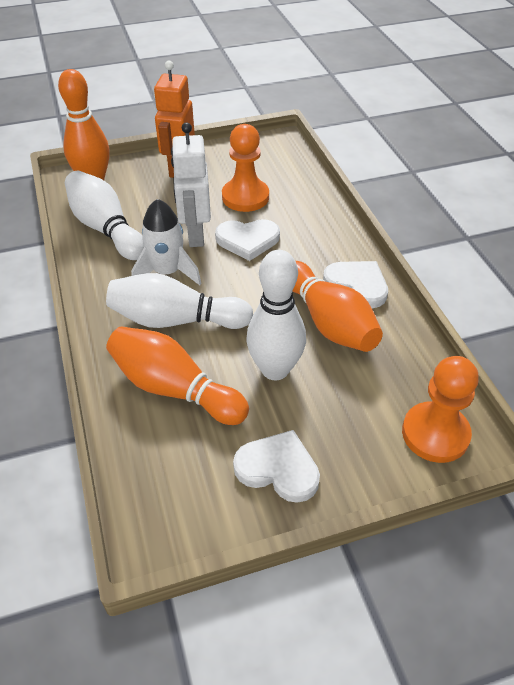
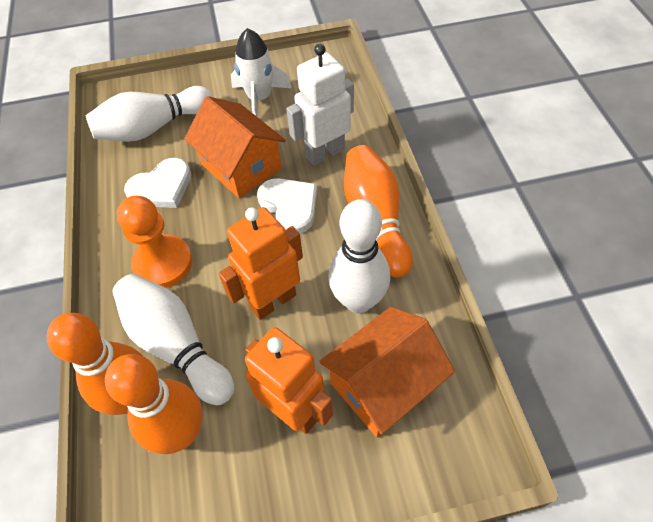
orange house: 0 -> 2
orange pawn: 2 -> 1
orange robot: 1 -> 2
white heart: 3 -> 2

